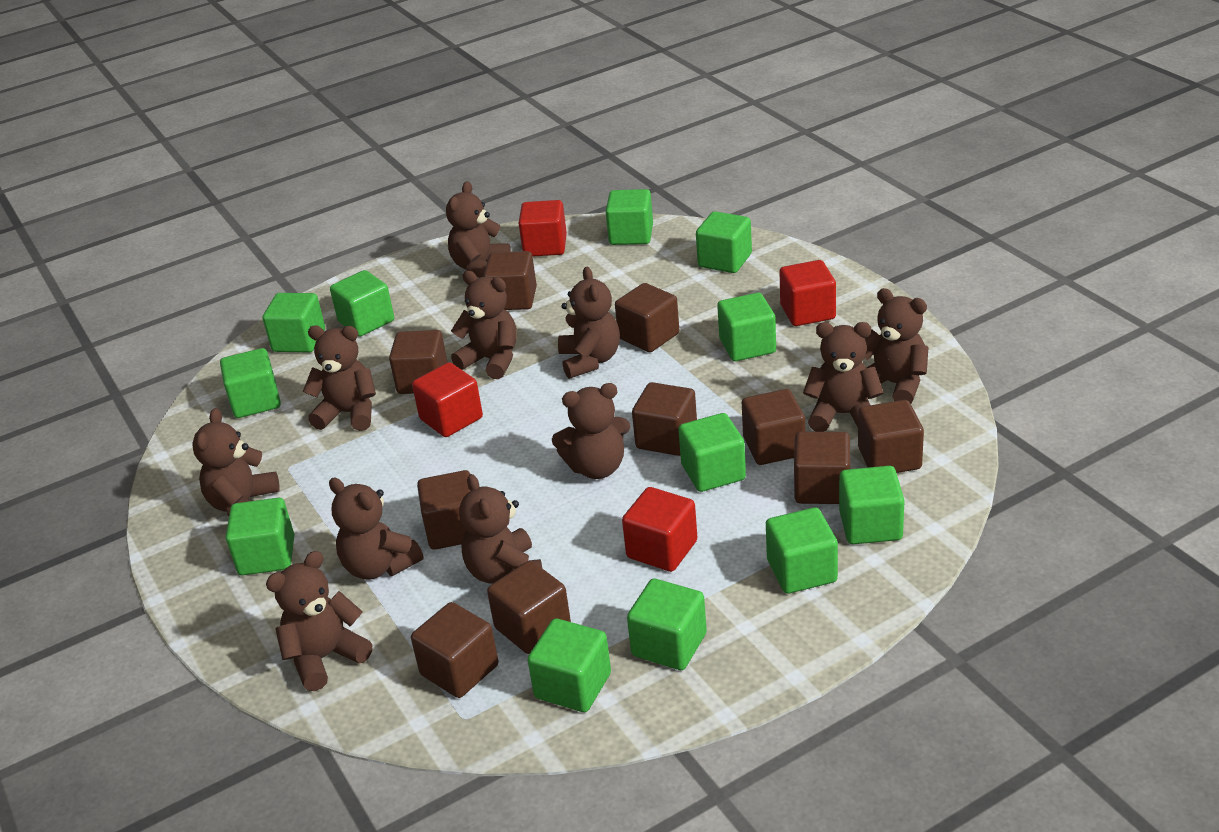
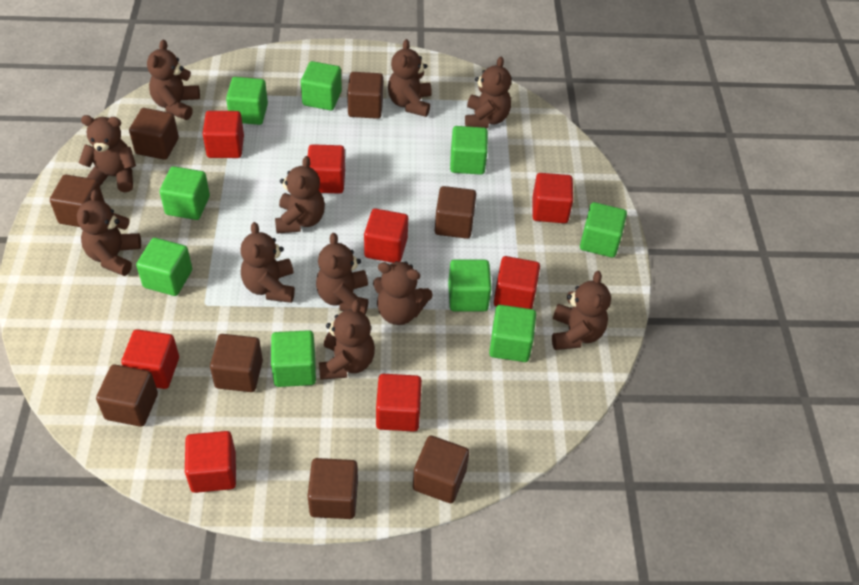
brown cube: 10 -> 8
green cube: 12 -> 9
red cube: 4 -> 8

